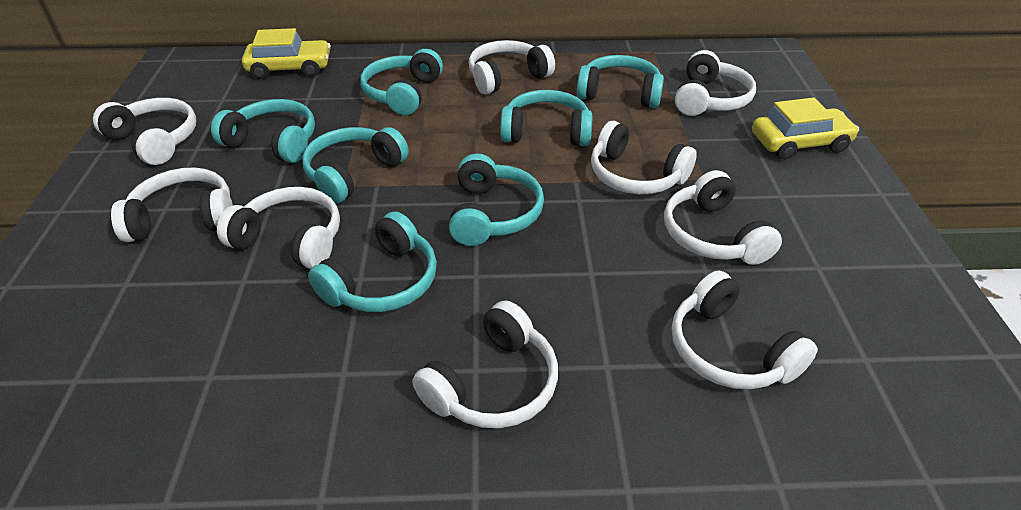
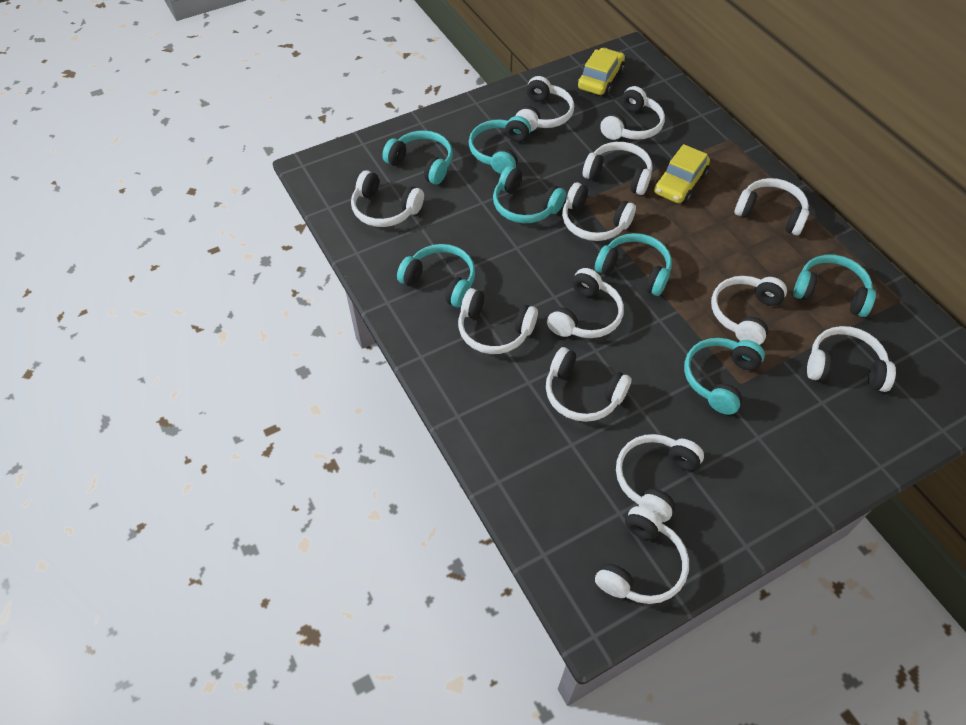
white headphones: 9 -> 13

